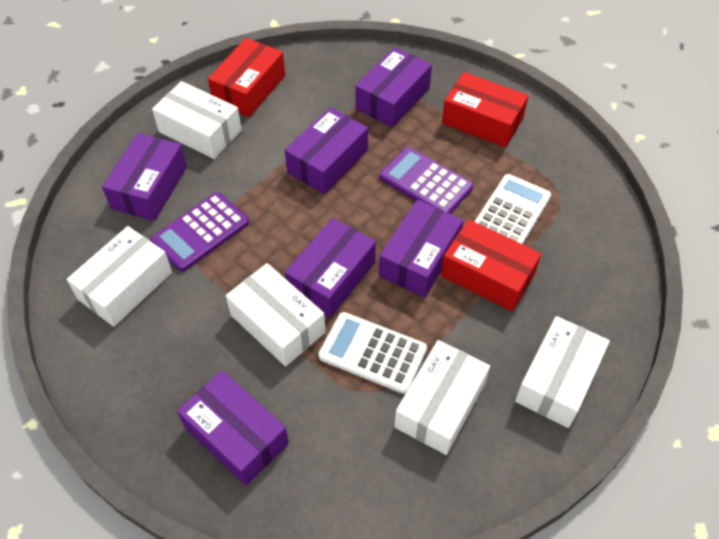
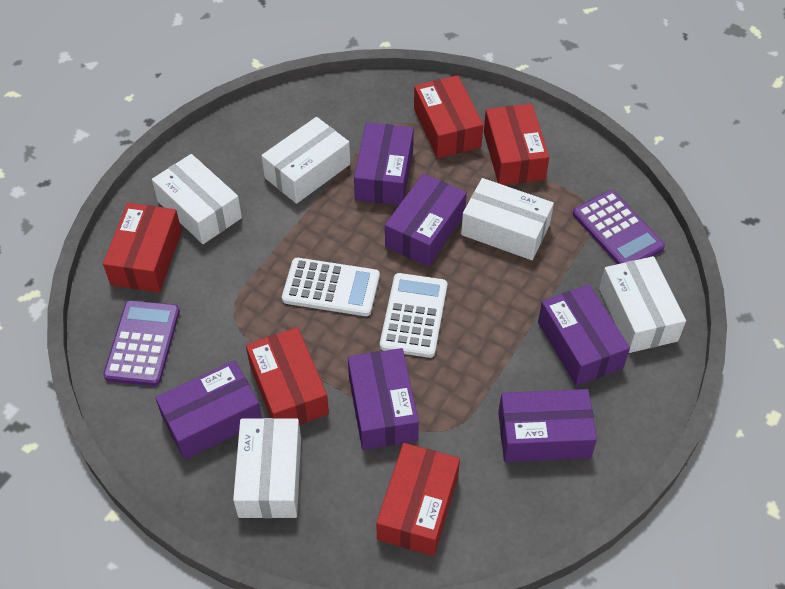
red box: 3 -> 5

